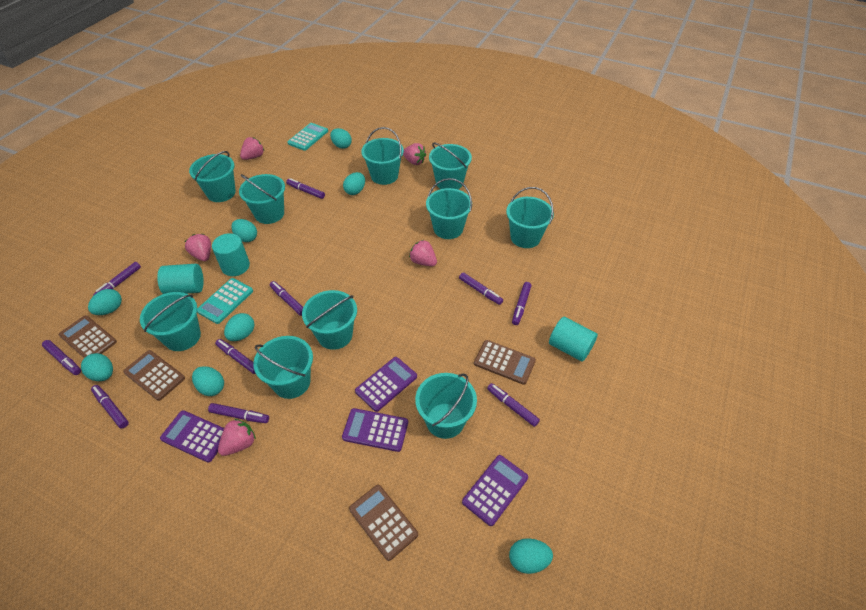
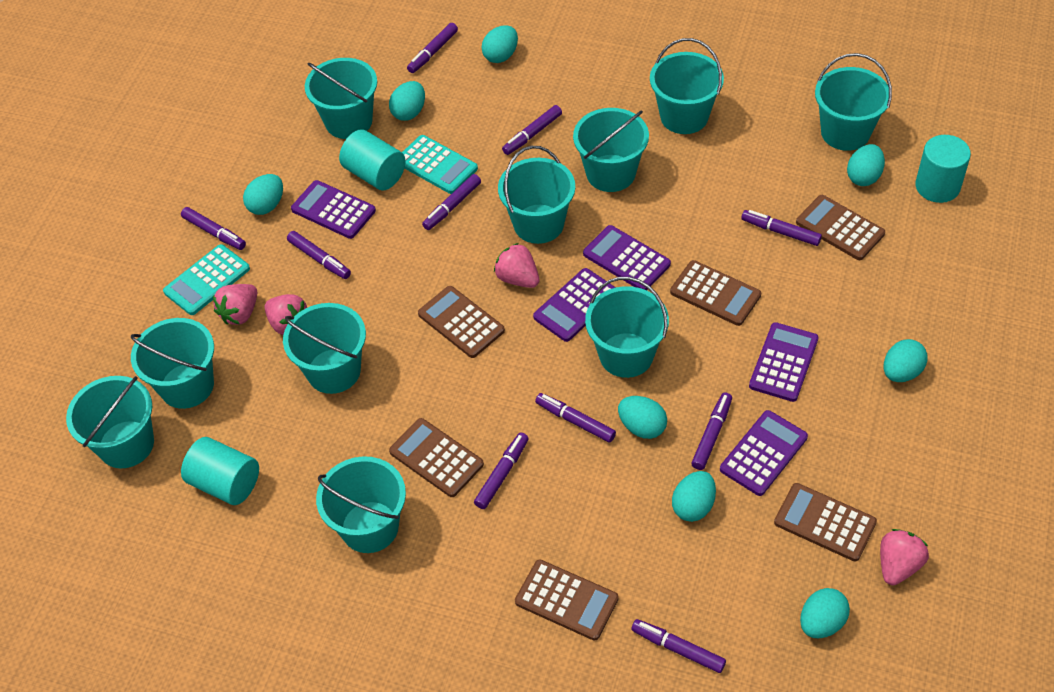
brown calculator: 4 -> 6
pink strawberry: 5 -> 4
purple calculator: 4 -> 5

